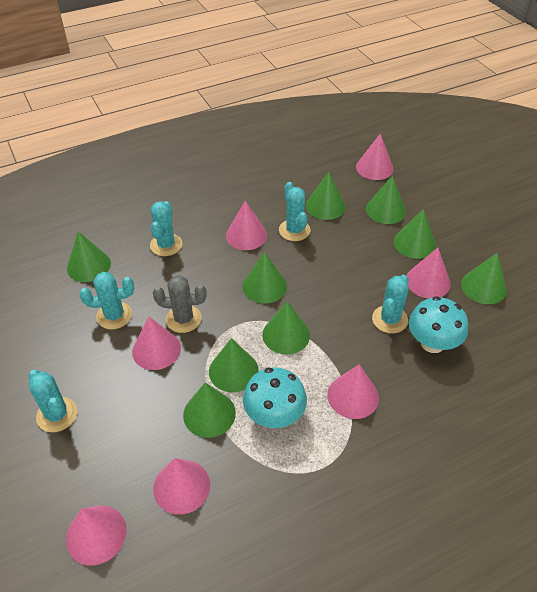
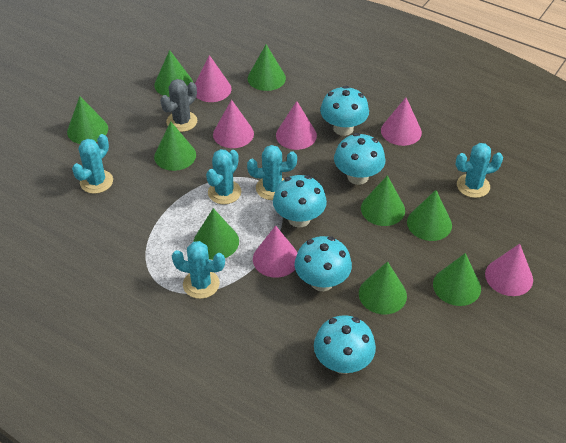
pink cone: 7 -> 6
turquoise mushroom: 2 -> 5

